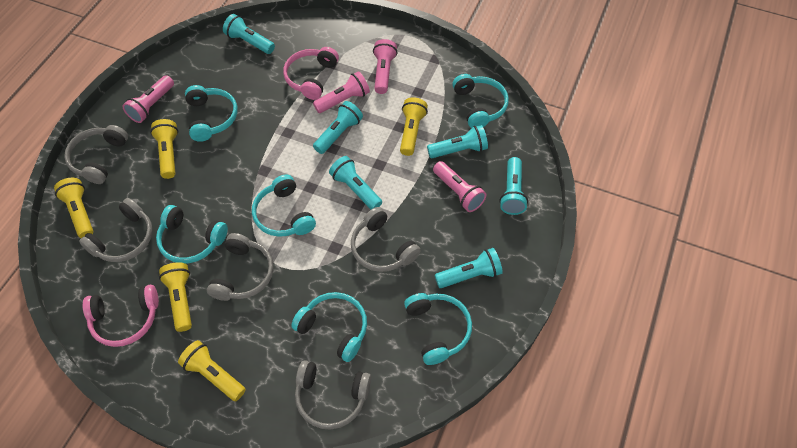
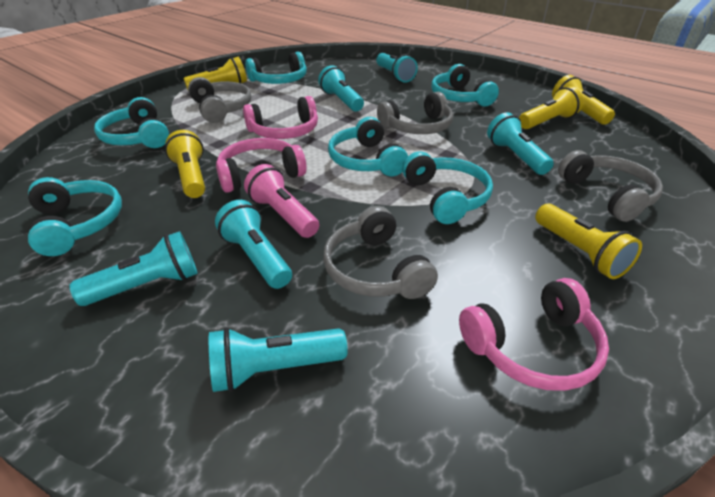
grey headphones: 5 -> 4
pink flashlight: 4 -> 1
pink headphones: 2 -> 3

